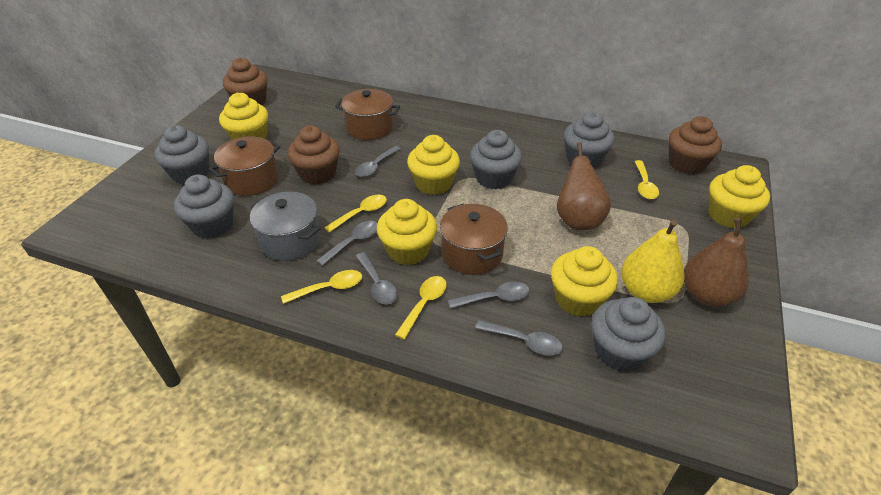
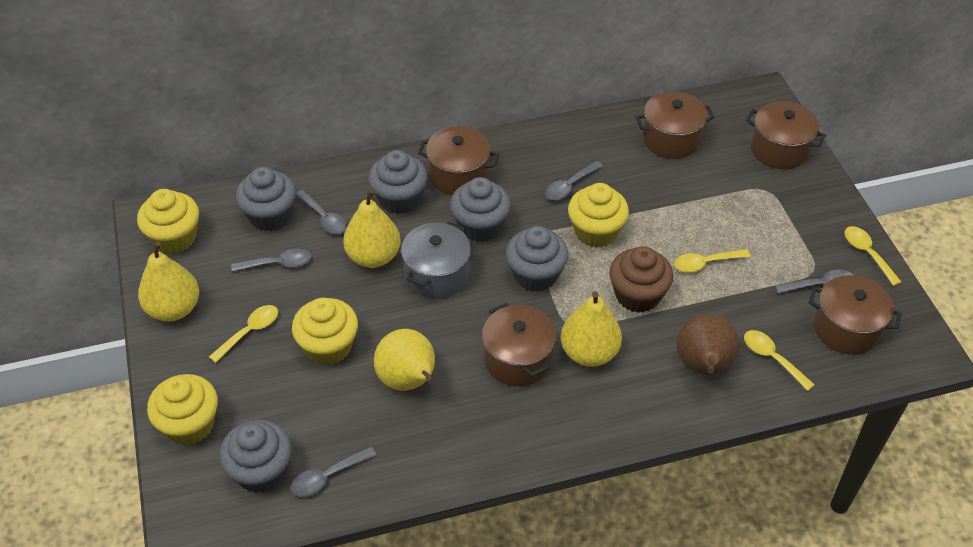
brown cupcake: 3 -> 1
brown pear: 2 -> 1
brown pot: 3 -> 5
yellow cupcake: 5 -> 4
yellow pear: 1 -> 4

